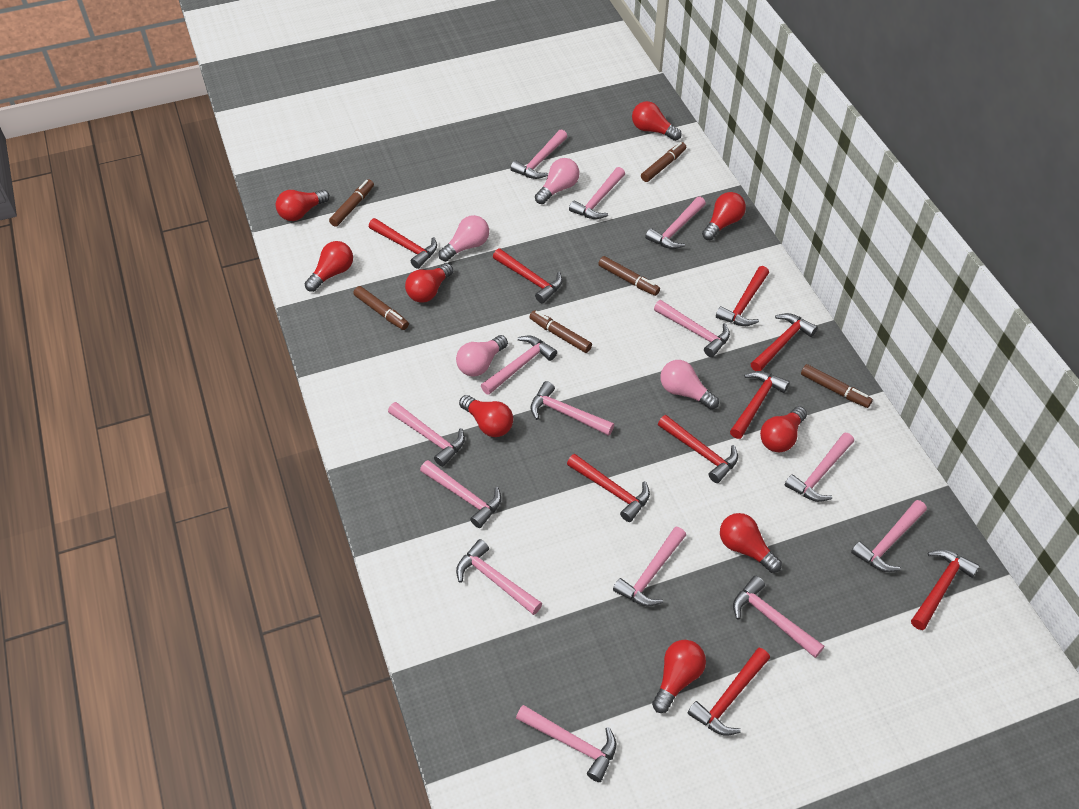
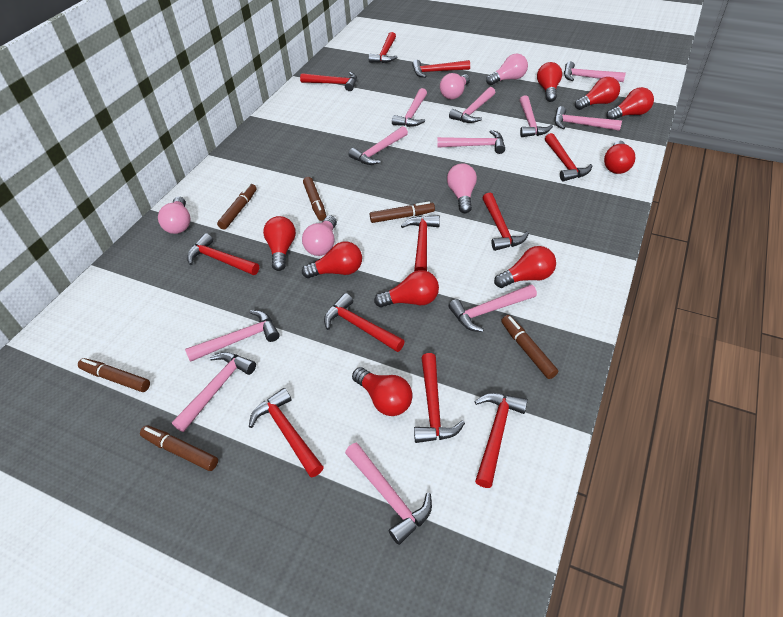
pink hammer: 14 -> 11
pink light bulb: 4 -> 5
red hammer: 9 -> 11

